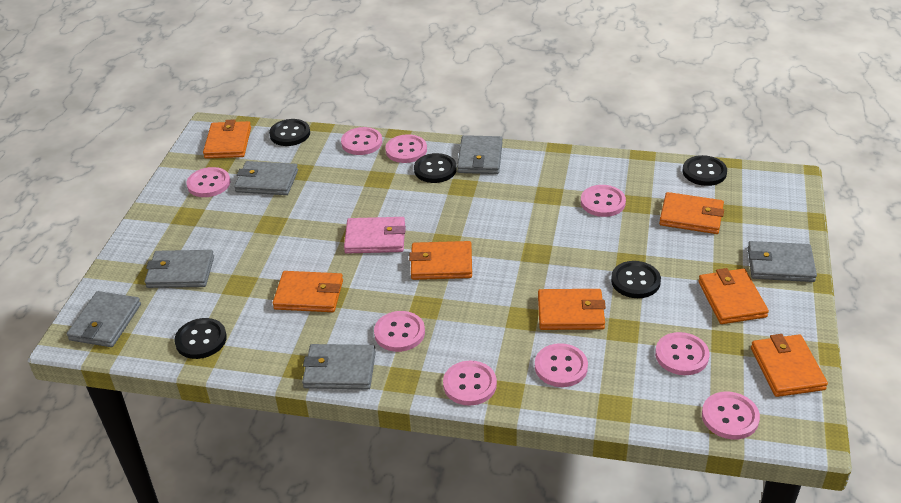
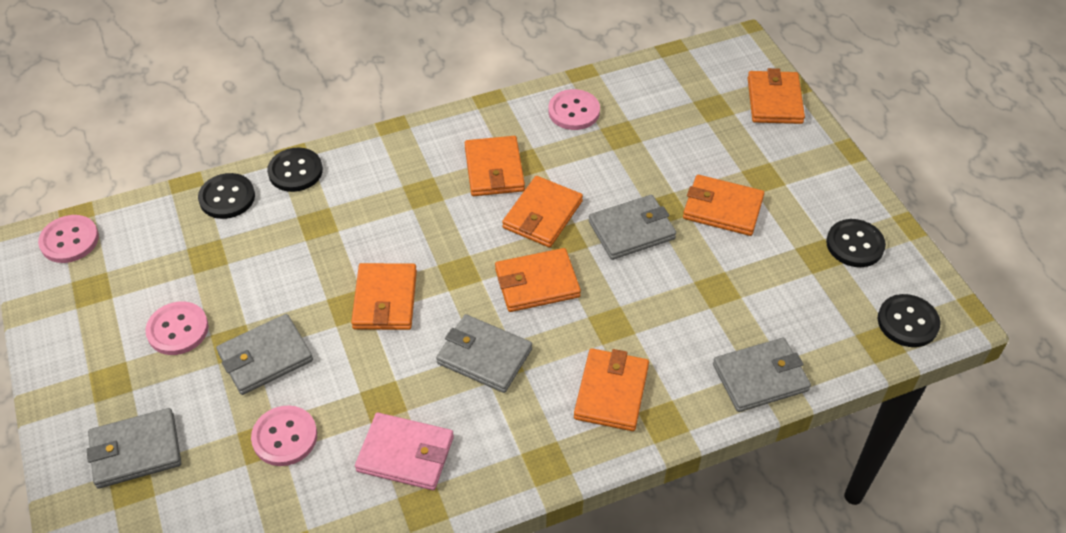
black button: 5 -> 4
grey wallet: 6 -> 5
pink button: 9 -> 4

